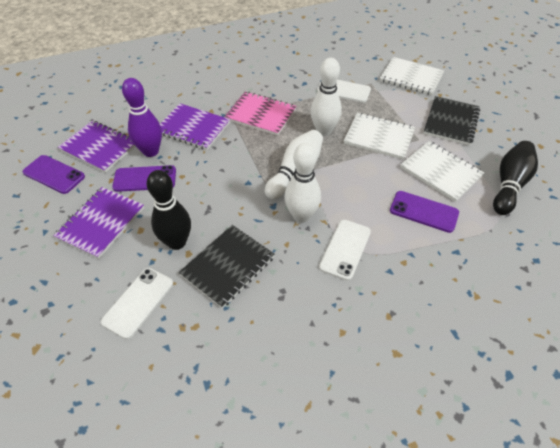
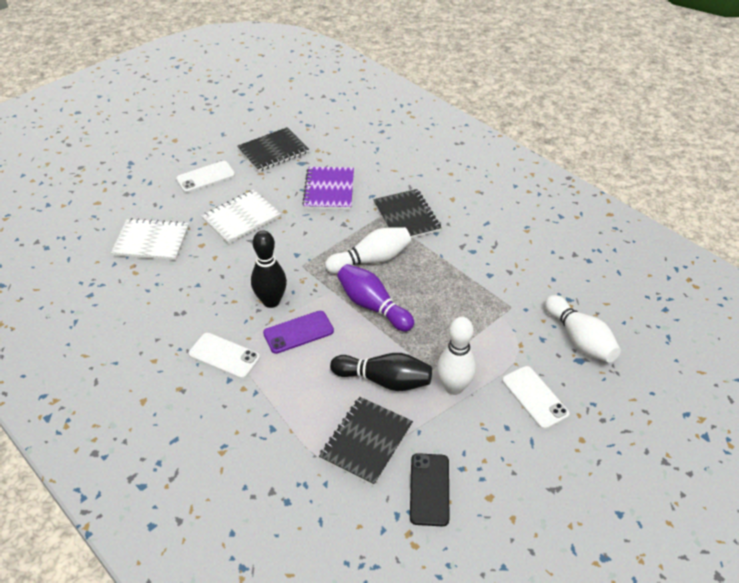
black notebook: 2 -> 3
black phone: 0 -> 1
pink notebook: 1 -> 0
purple notebook: 3 -> 1
purple phone: 3 -> 1
white notebook: 3 -> 2

